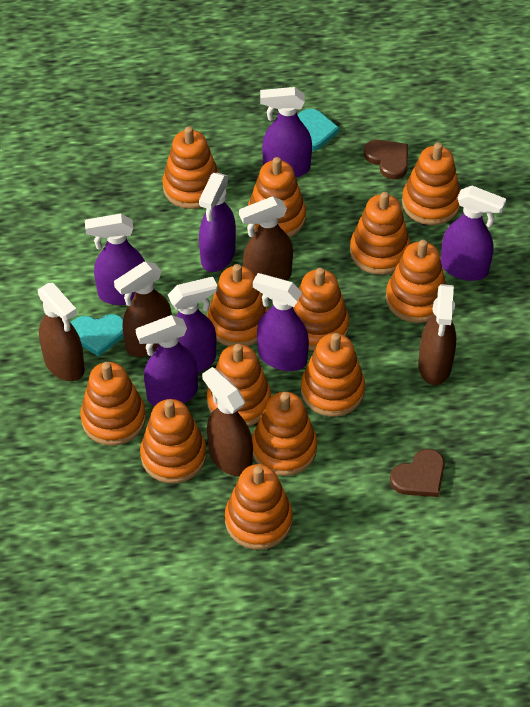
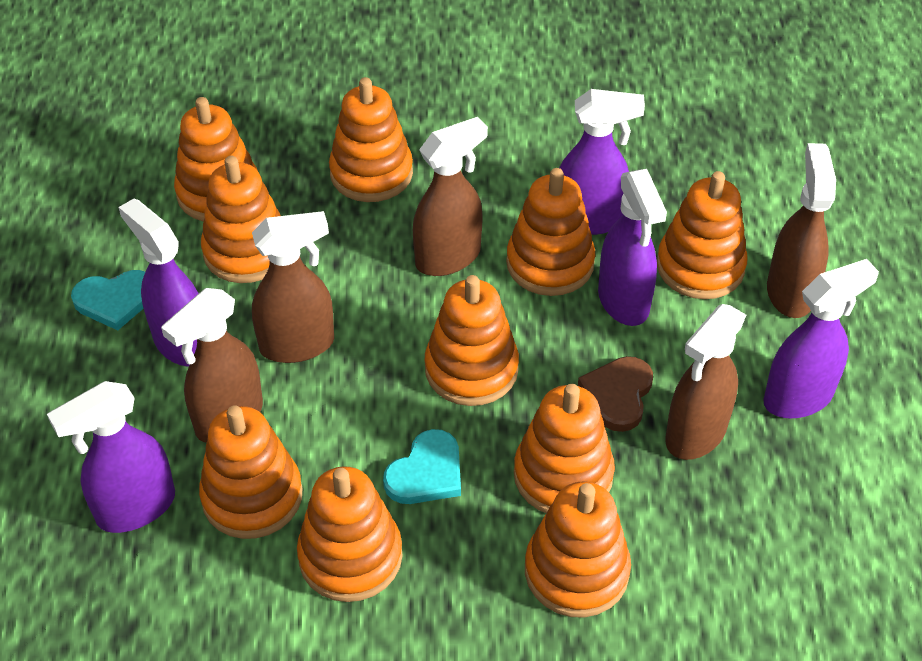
brown heart: 2 -> 1
orange stacking toy: 13 -> 10
purple spray bottle: 7 -> 5

